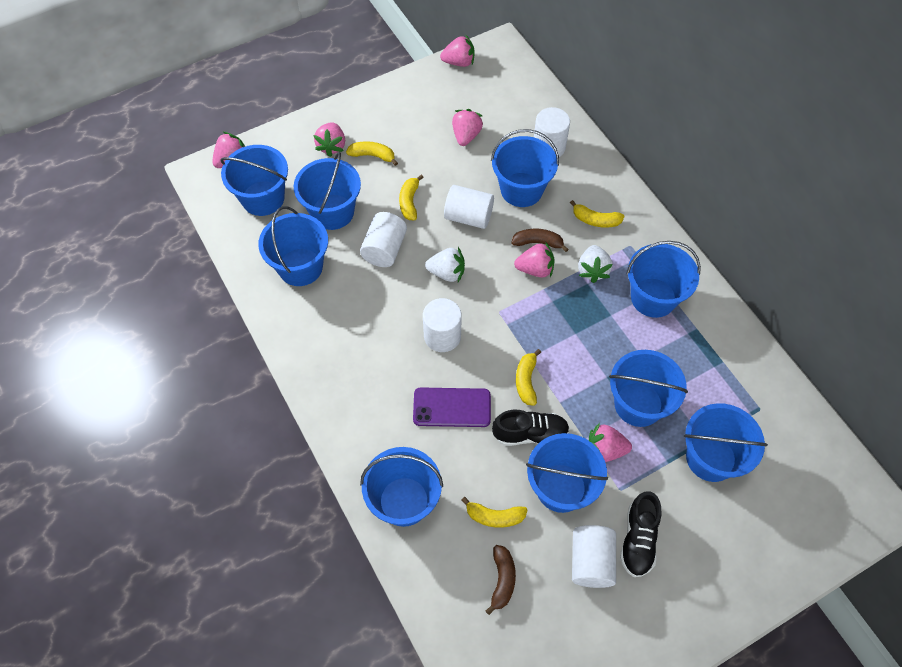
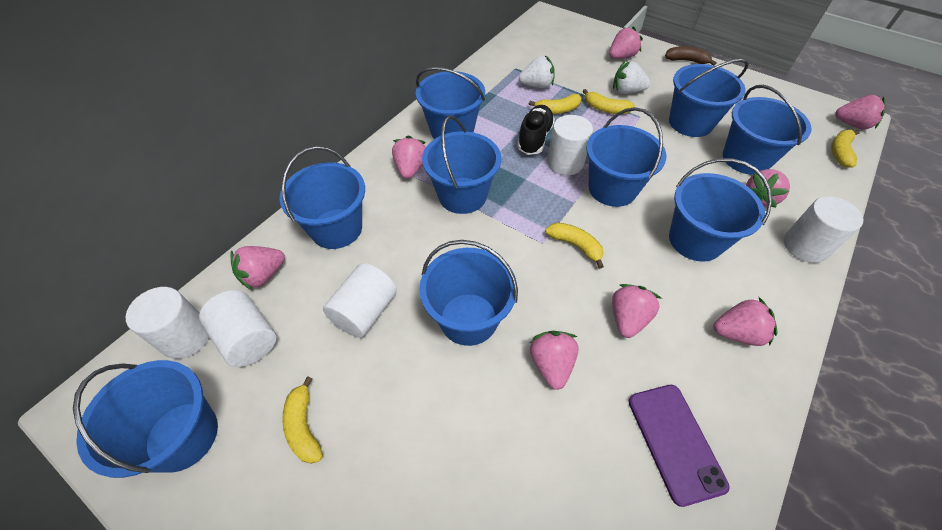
black shoe: 2 -> 1
brown banana: 2 -> 1
pink strawberry: 6 -> 8

